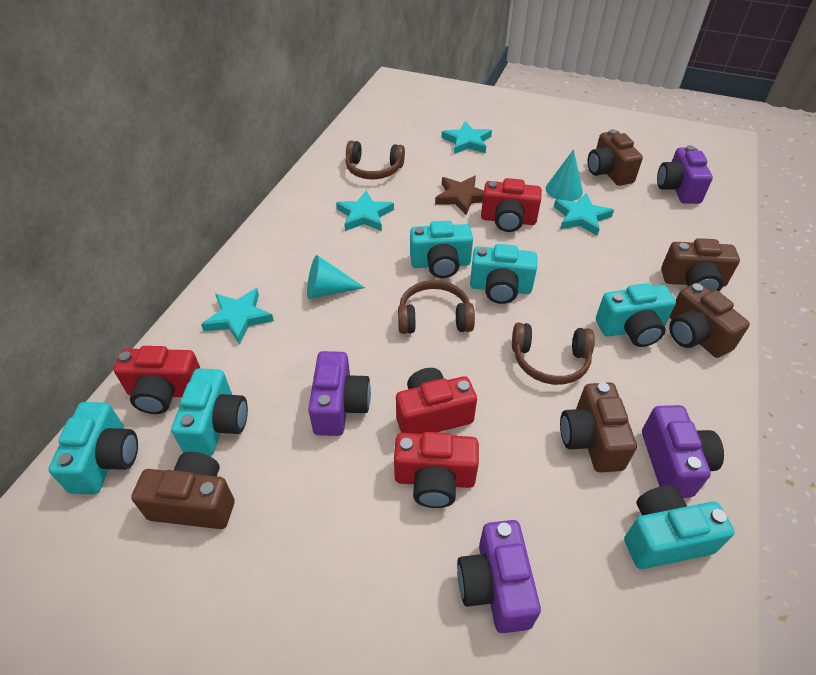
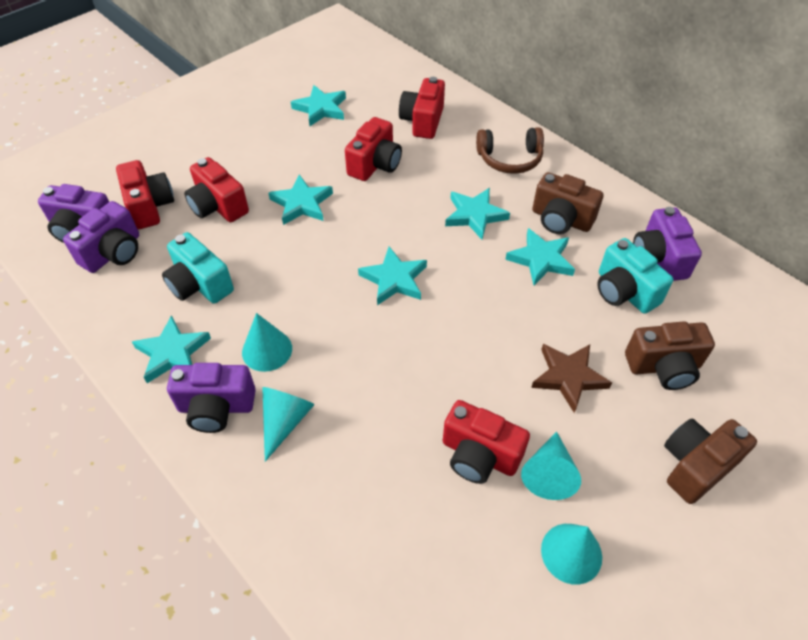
brown camera: 5 -> 3
brown headphones: 3 -> 1
red camera: 4 -> 5
turquoise camera: 6 -> 2
turquoise cone: 2 -> 4
turquoise star: 4 -> 6

